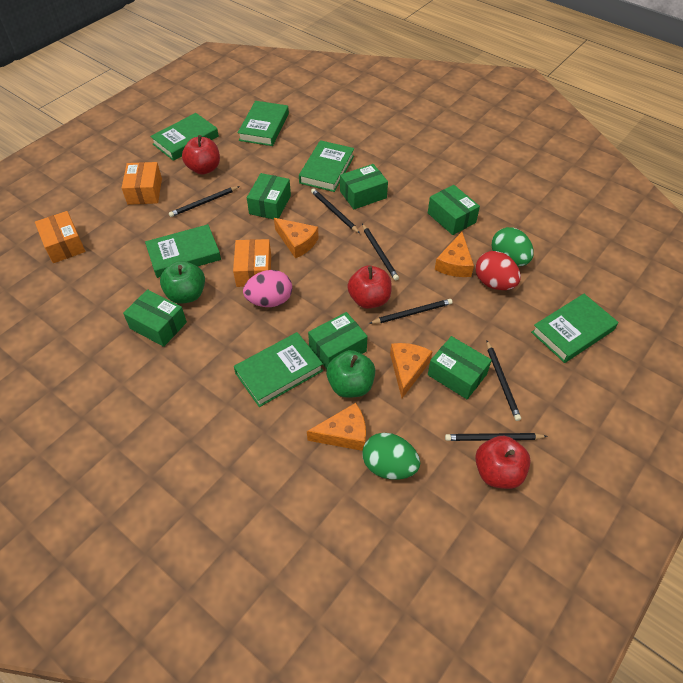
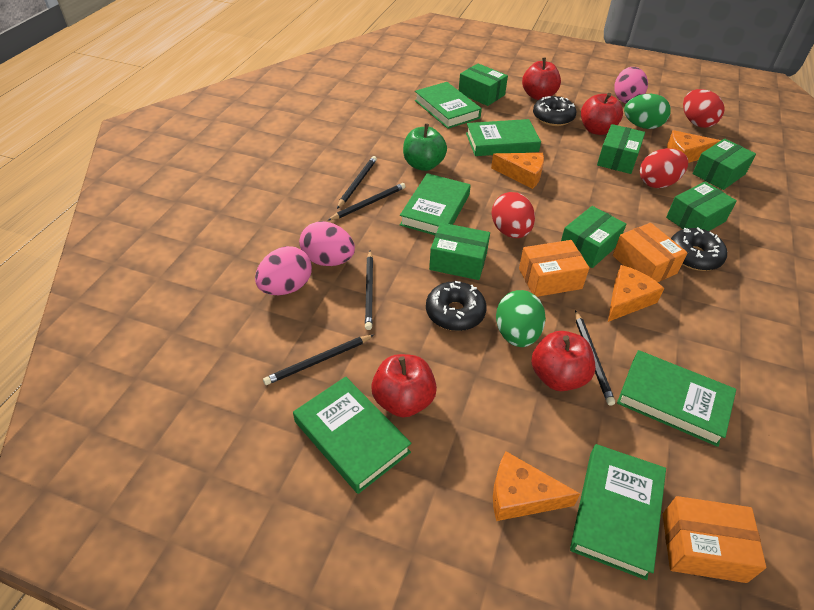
black donut: 0 -> 3
black pencil: 6 -> 5
green apple: 2 -> 1
pink egg: 1 -> 3
red apple: 3 -> 4
red egg: 1 -> 3

